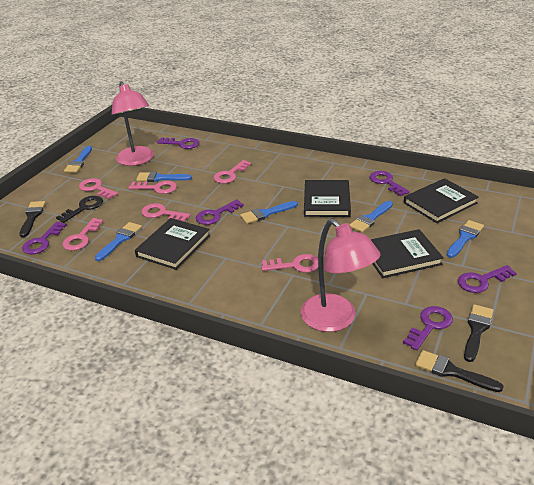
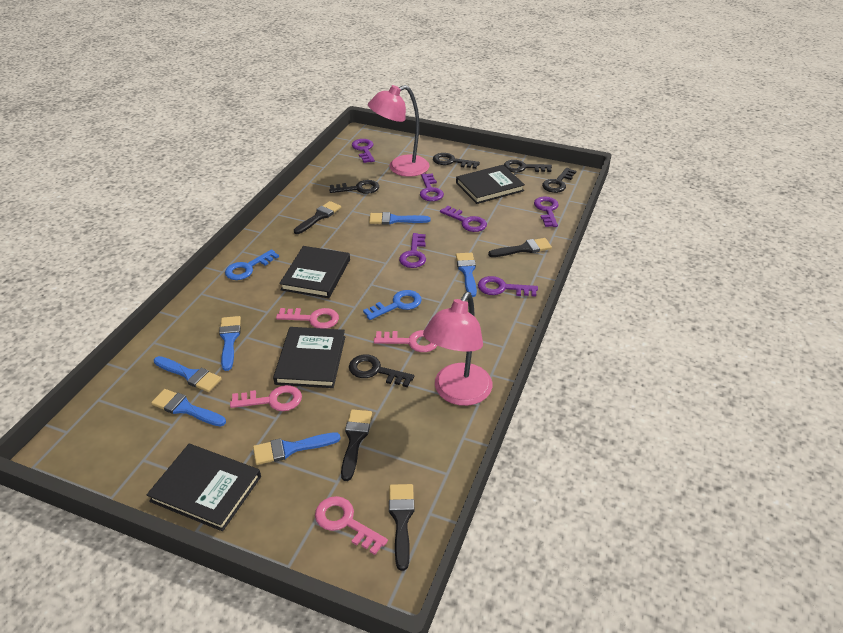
black brush: 3 -> 4
black key: 1 -> 5
blue key: 0 -> 2
pink key: 6 -> 4

